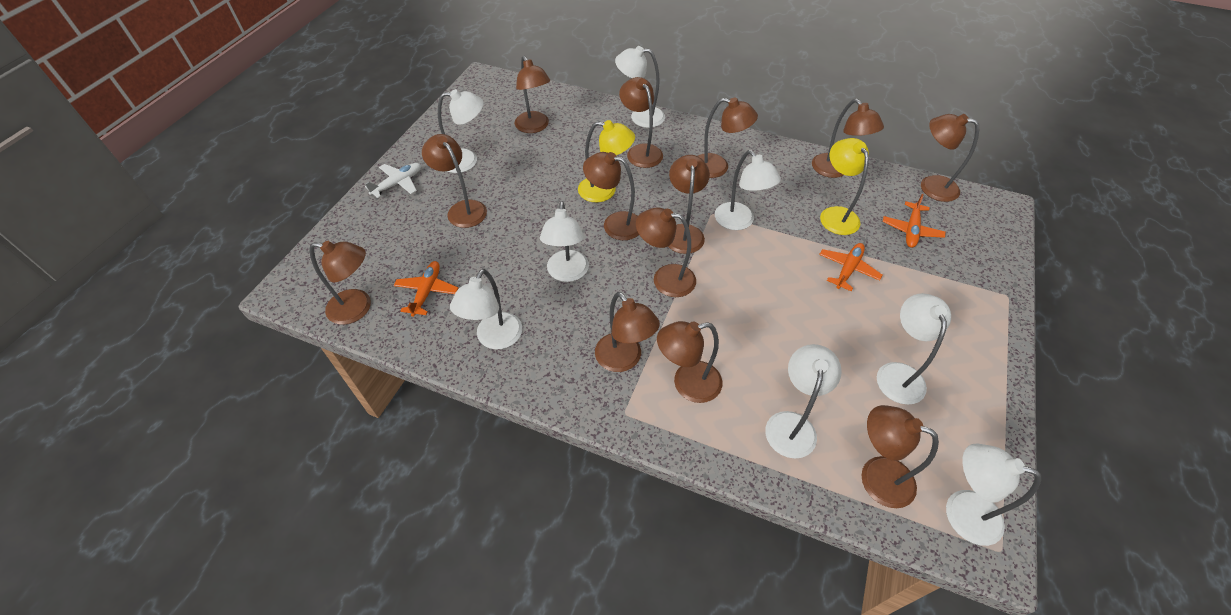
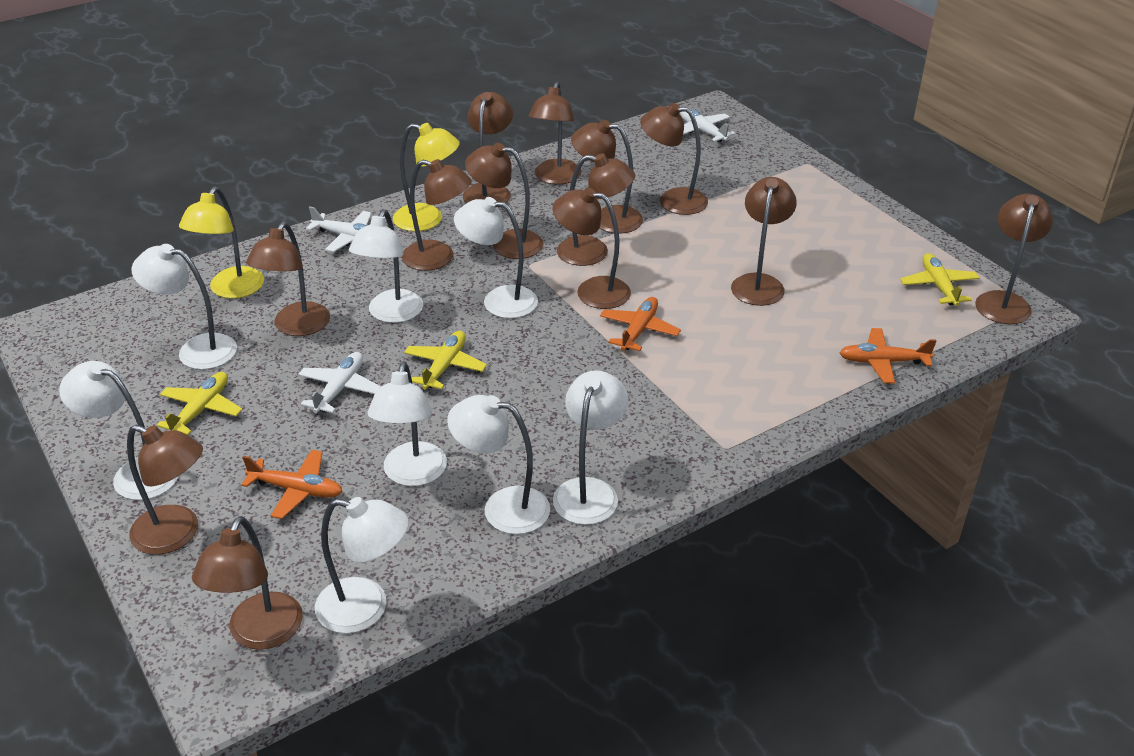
white plane: 1 -> 3
yellow plane: 0 -> 3

